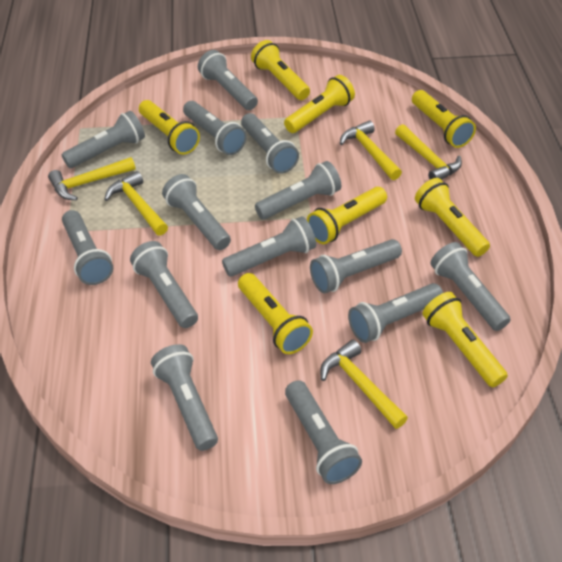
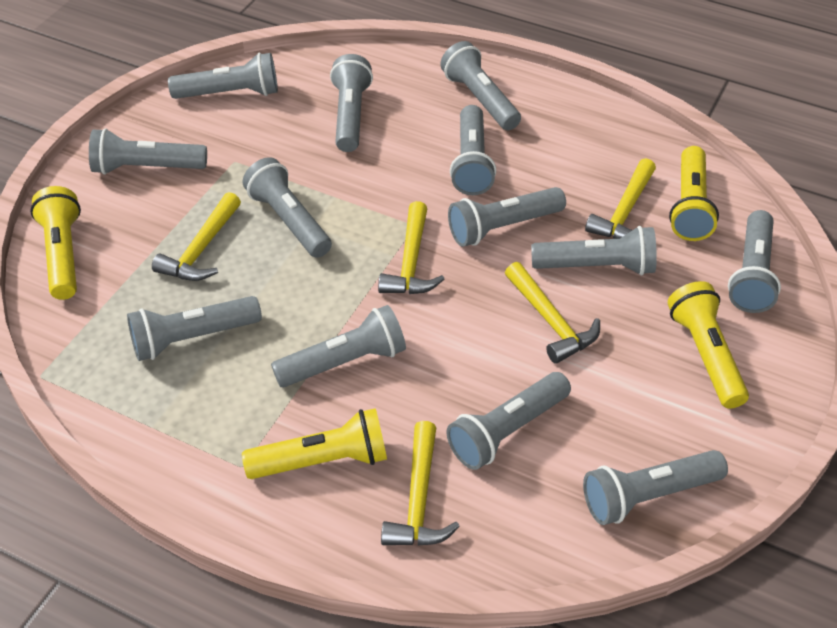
grey flashlight: 14 -> 13
yellow flashlight: 8 -> 4

